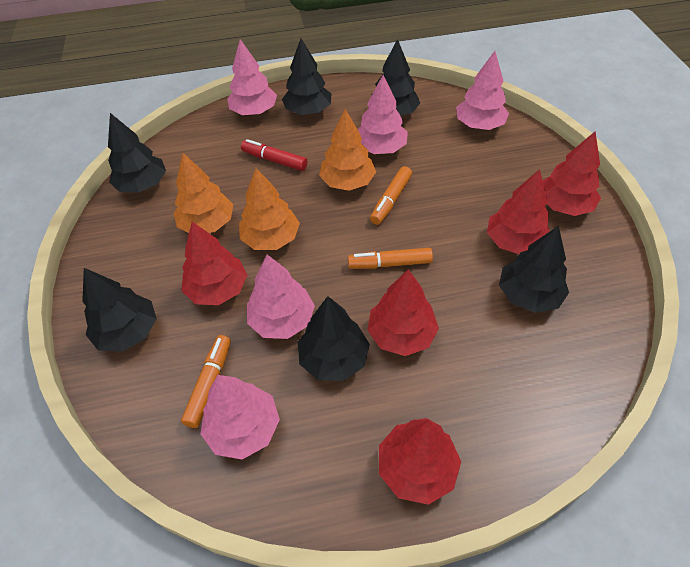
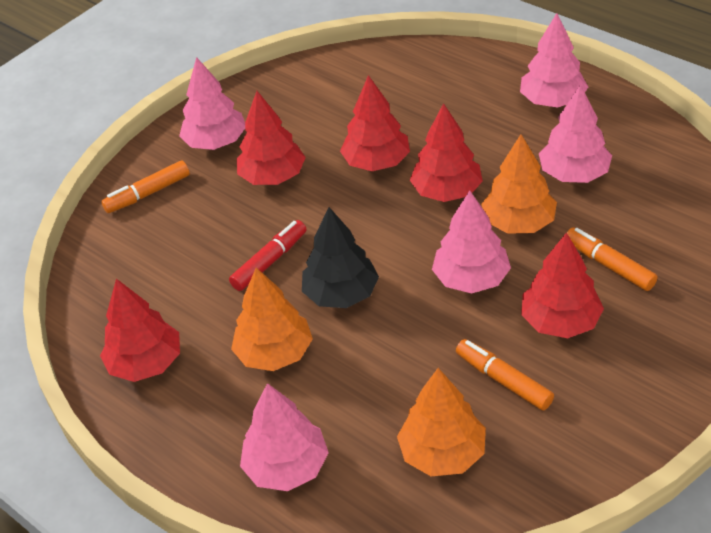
black tree: 6 -> 1

